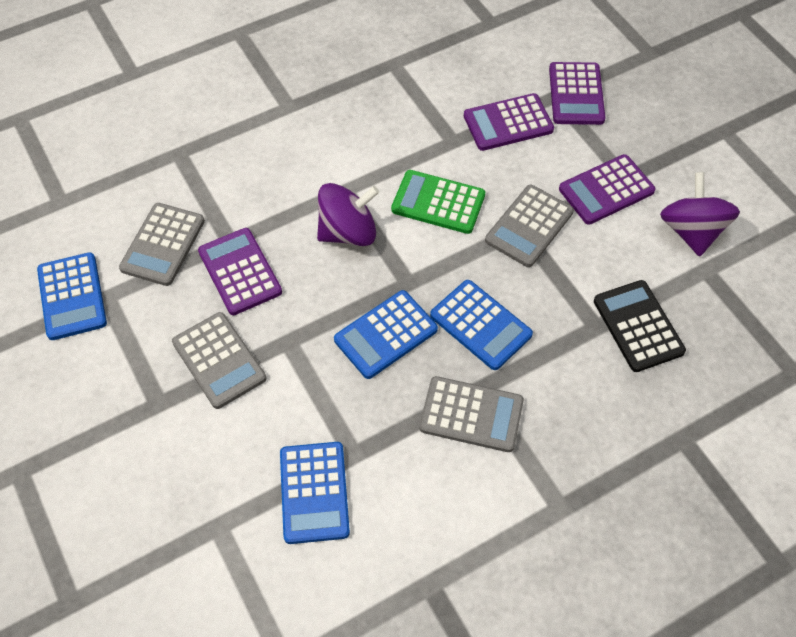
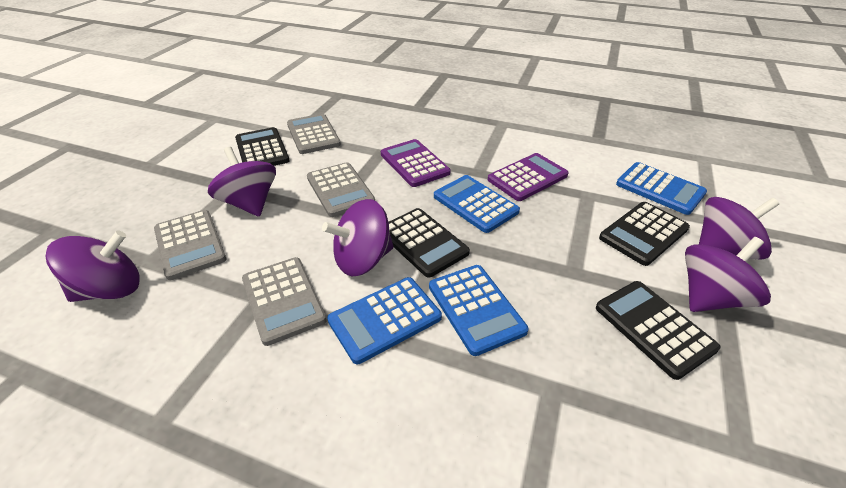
black calculator: 1 -> 4
green calculator: 1 -> 0
purple calculator: 4 -> 2
purple spinning top: 2 -> 5

